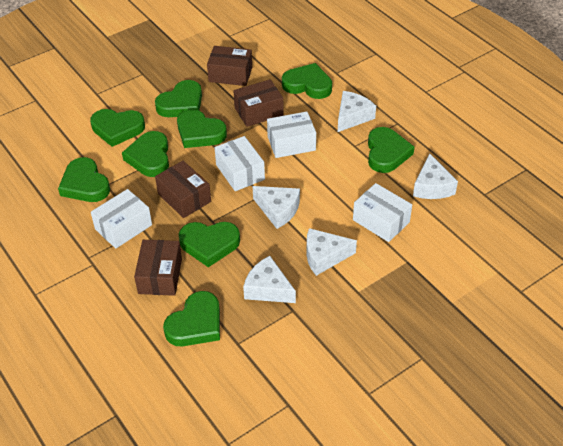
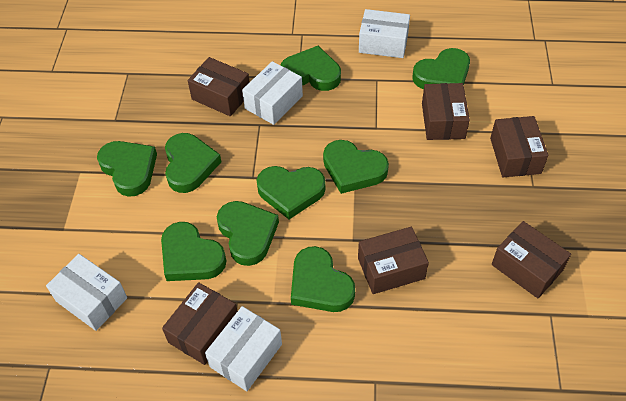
brown box: 4 -> 6
white cheese: 5 -> 0

